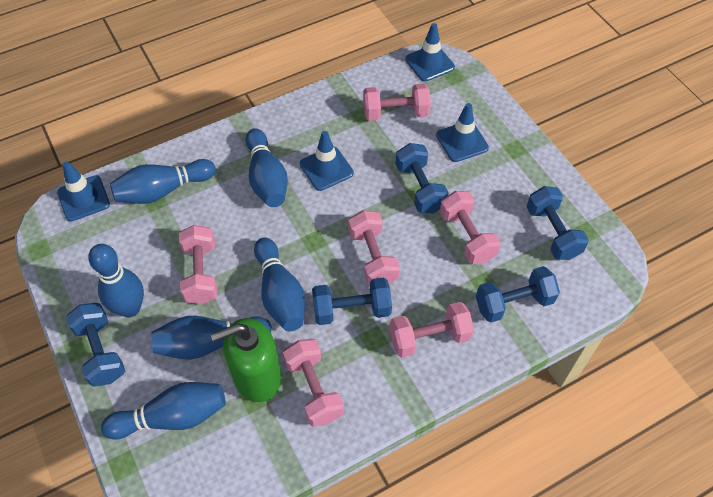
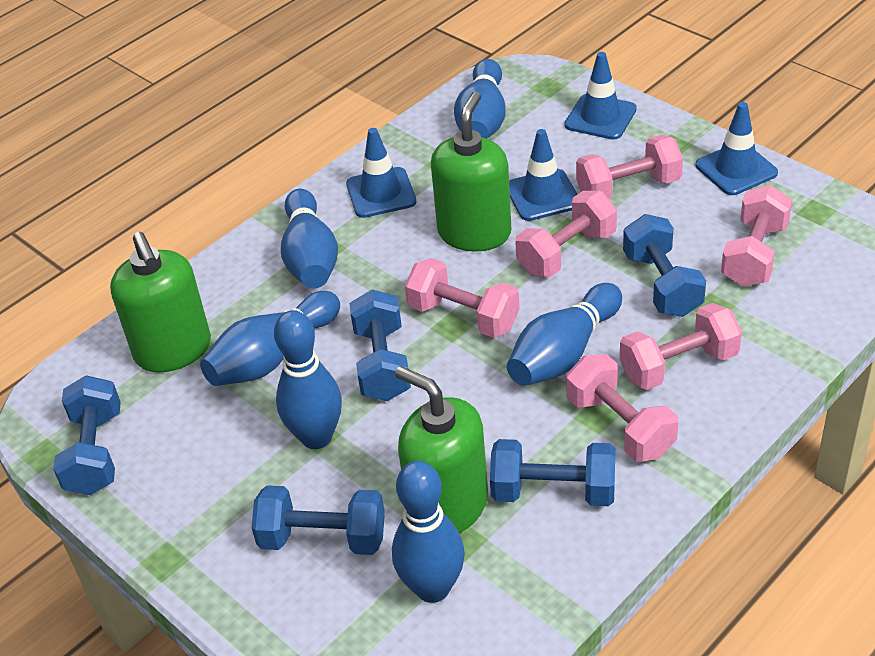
green soap dispenser: 1 -> 3

